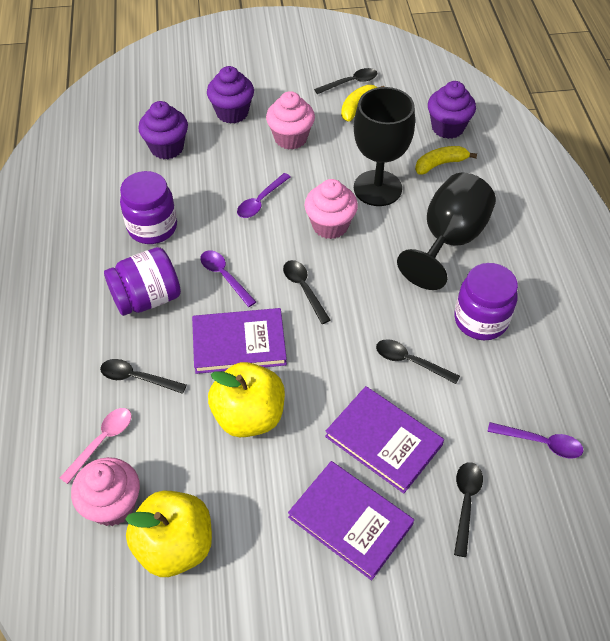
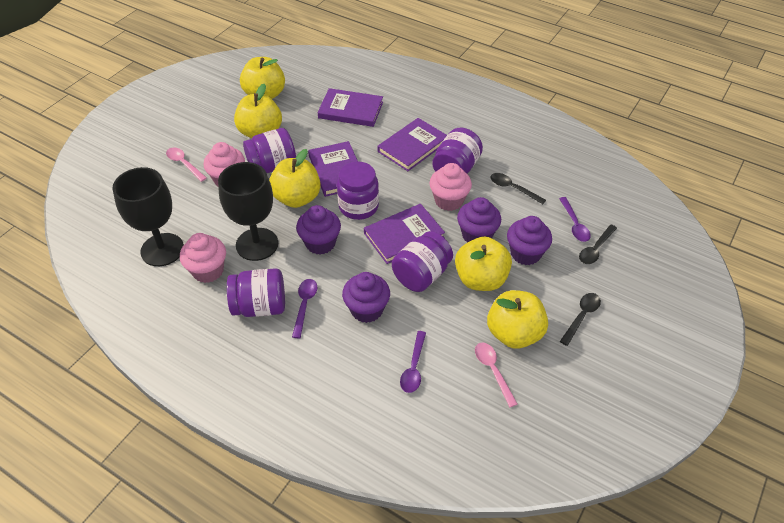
black spoon: 5 -> 3
pink spoon: 1 -> 2
purple book: 3 -> 4
purple cupcake: 3 -> 4
purple jar: 3 -> 5
yellow apple: 2 -> 5
yellow banana: 2 -> 0

